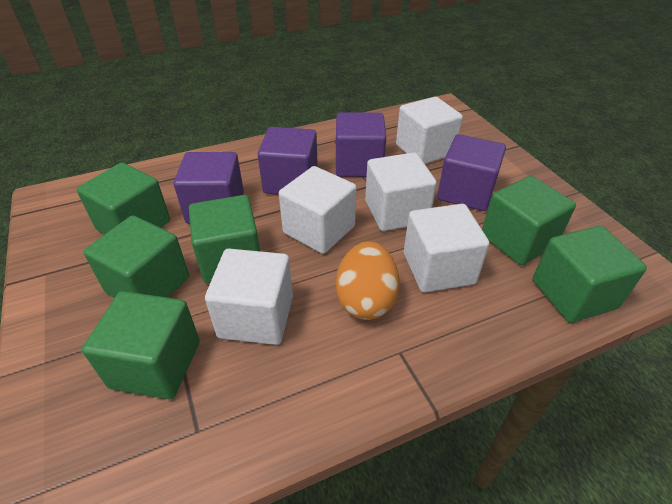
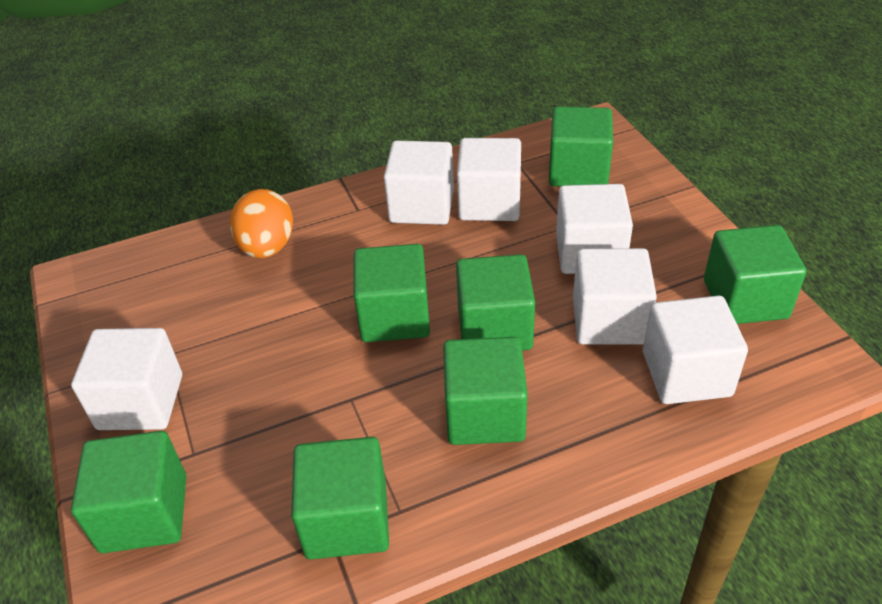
green cube: 6 -> 7
purple cube: 4 -> 0
white cube: 5 -> 6

